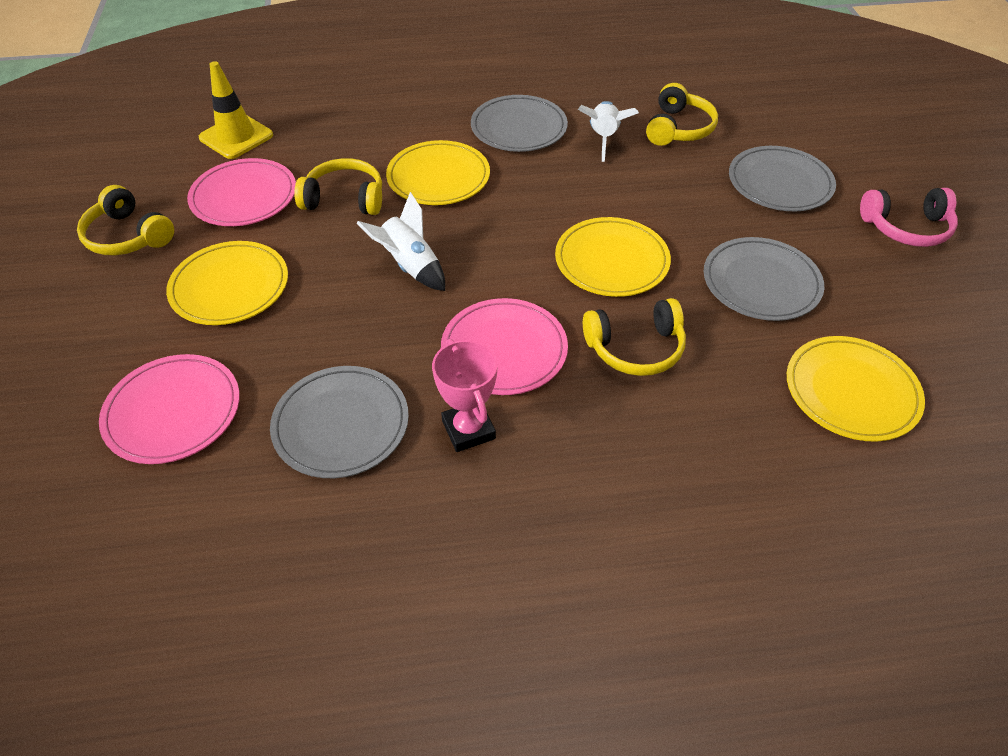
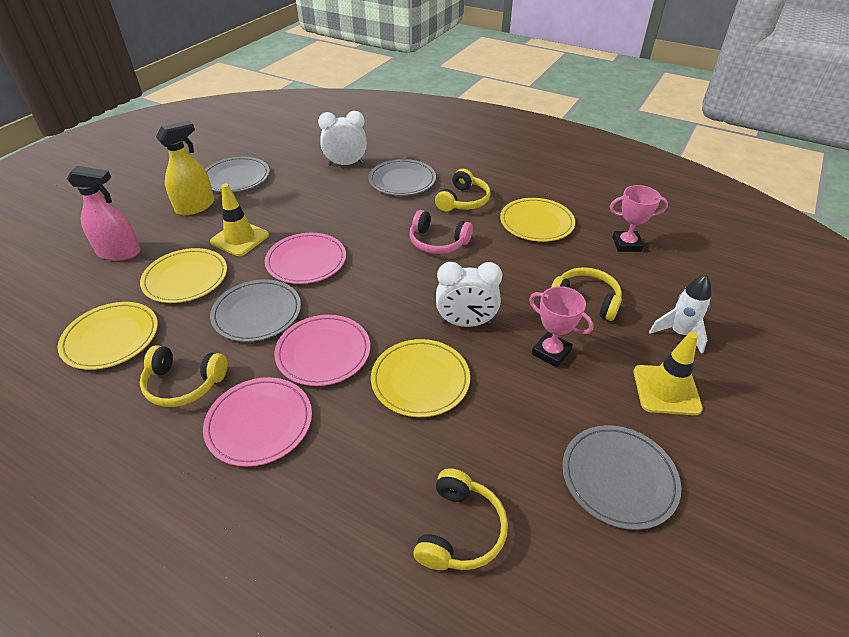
pink spray bottle: 0 -> 1
pink trophy: 1 -> 2
white clock: 0 -> 2
white rocket: 2 -> 1
yellow spray bottle: 0 -> 1
yellow traffic cone: 1 -> 2

